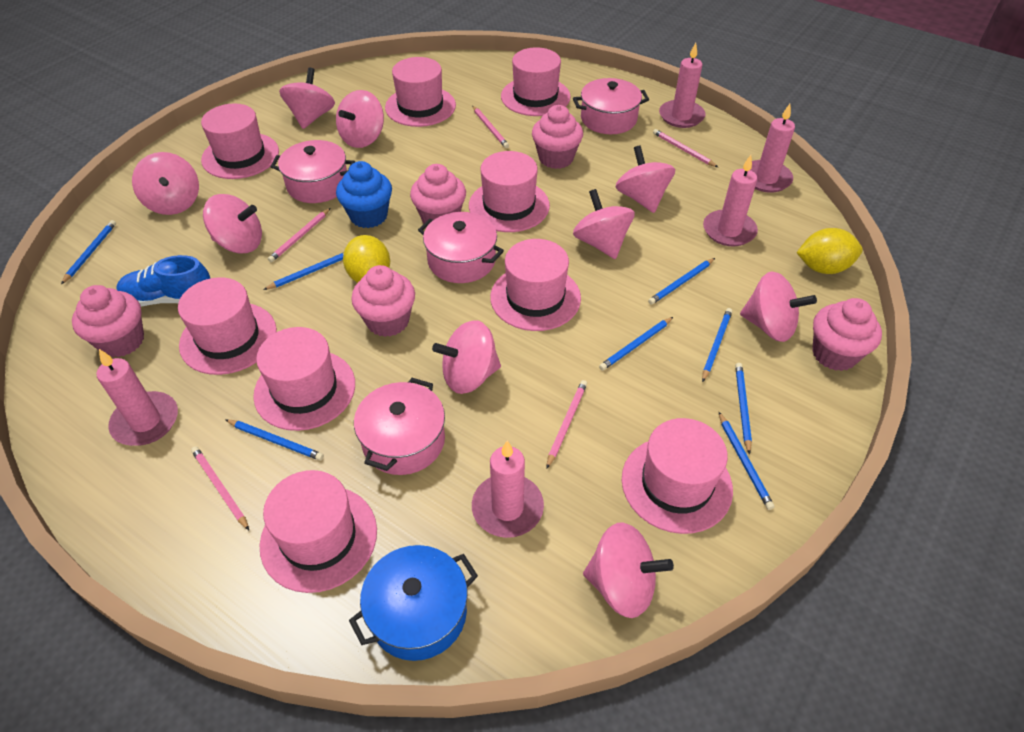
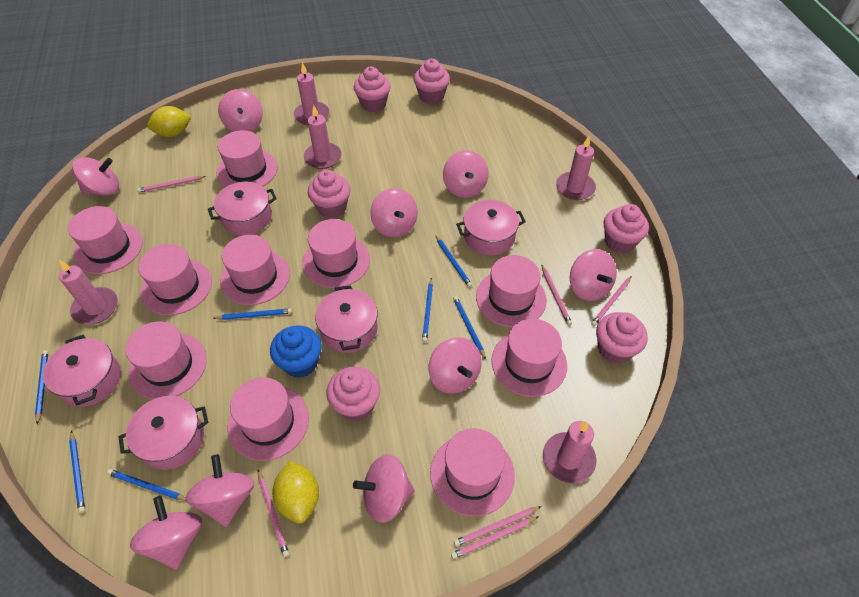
blue pencil: 8 -> 7
blue pot: 1 -> 0
blue shoe: 1 -> 0
pink cupcake: 5 -> 6
pink hat: 9 -> 10
pink pencil: 5 -> 6
pink pot: 4 -> 5

